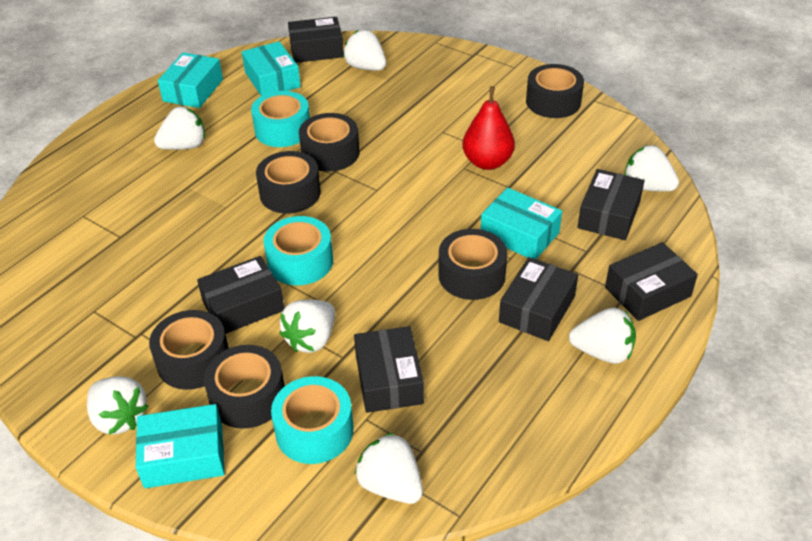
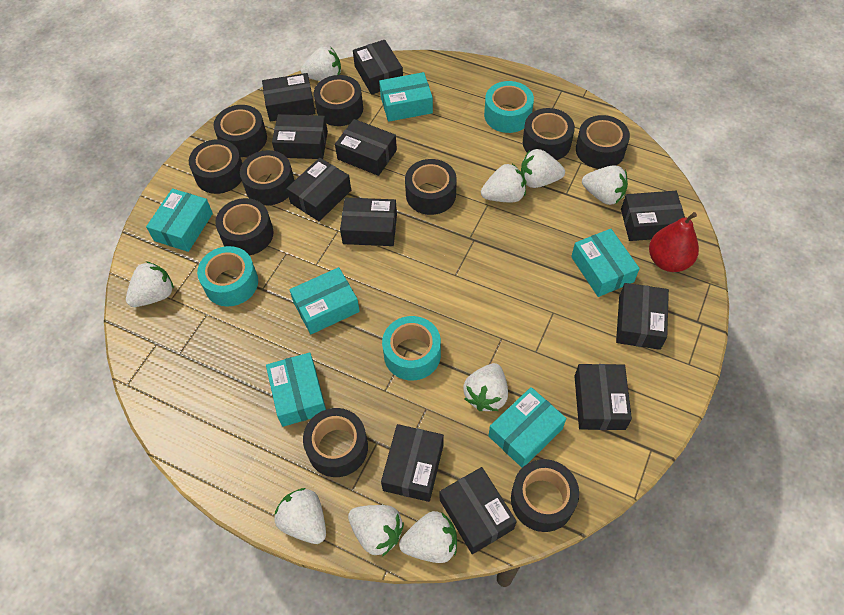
black box: 6 -> 11
black tape: 6 -> 10
turquoise box: 4 -> 6
white strawberry: 7 -> 9

